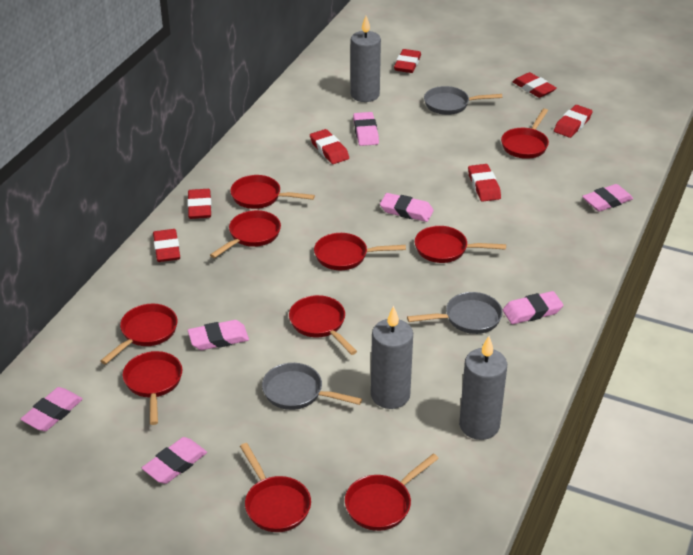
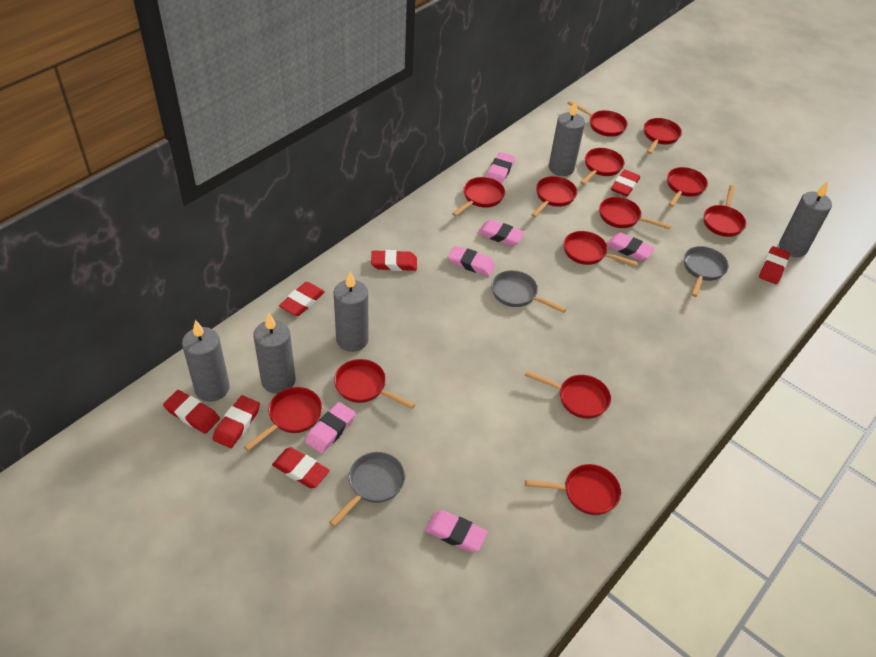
grey candle: 3 -> 5
pink eraser: 7 -> 6
red pan: 10 -> 13

